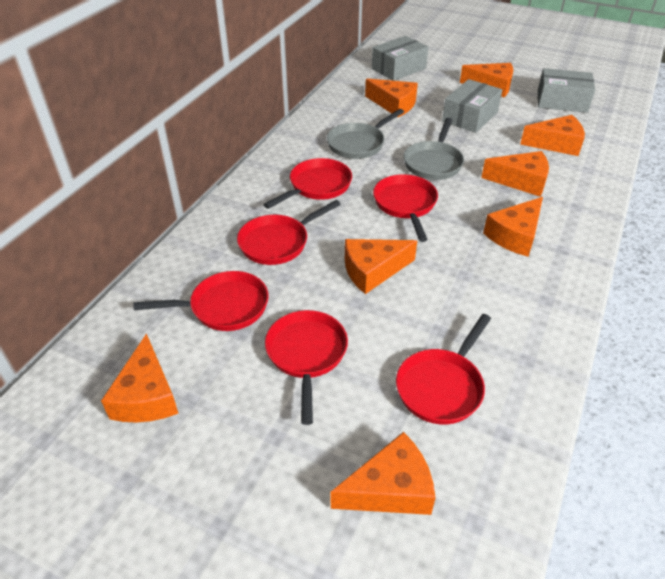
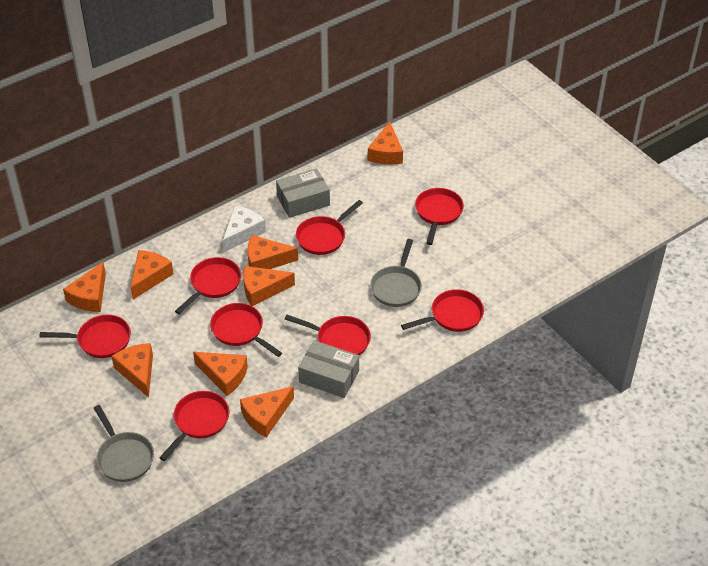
grey box: 3 -> 2
red pan: 6 -> 8
white cheese: 0 -> 1

